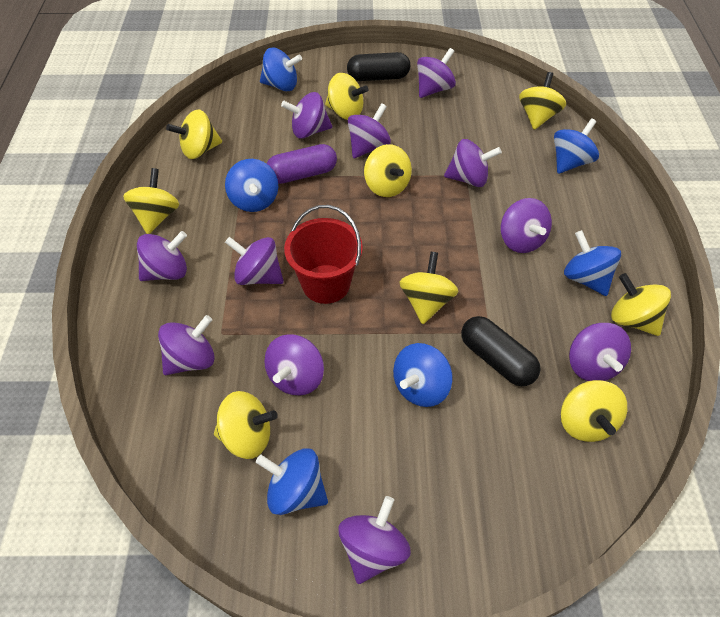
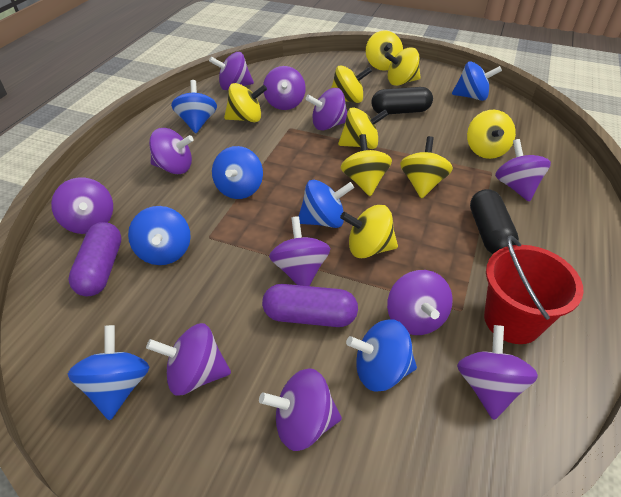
blue spinning top: 6 -> 7
purple capsule: 1 -> 2

